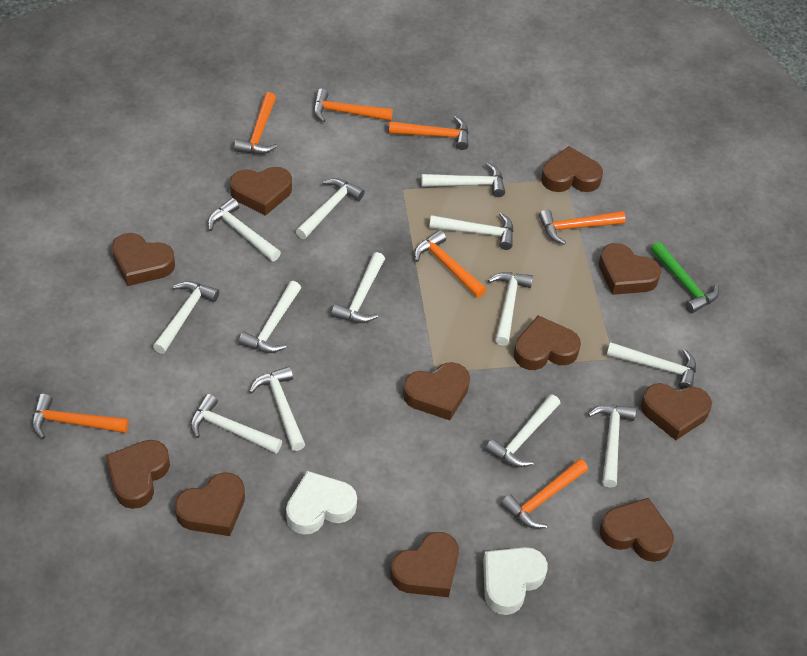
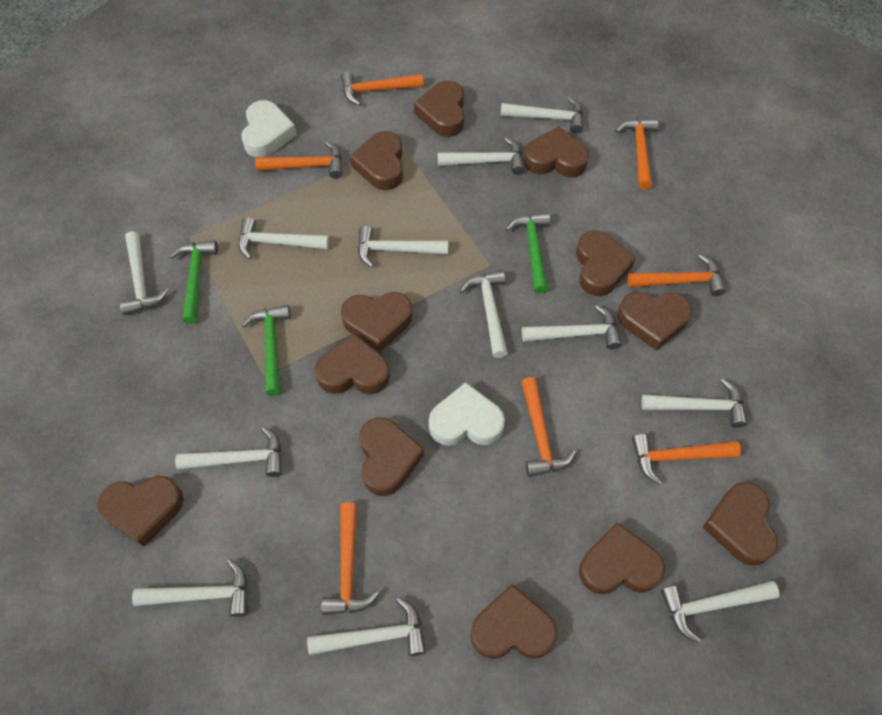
brown heart: 11 -> 12
green hammer: 1 -> 3
white hammer: 13 -> 12

